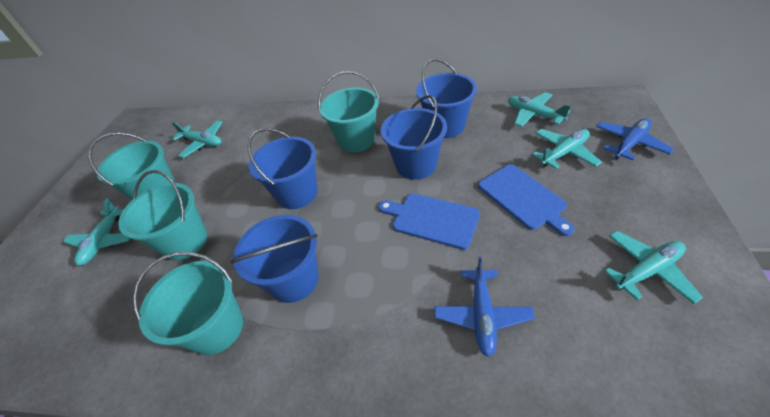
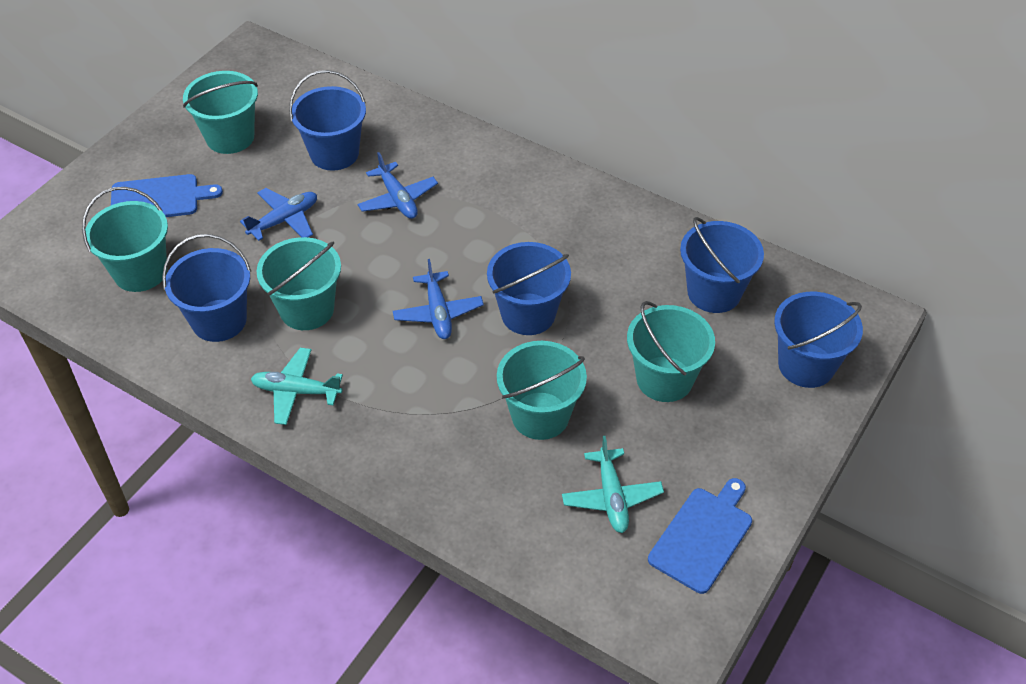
blue bucket: 4 -> 5
blue plane: 2 -> 3
turquoise bucket: 4 -> 5
turquoise plane: 5 -> 2

